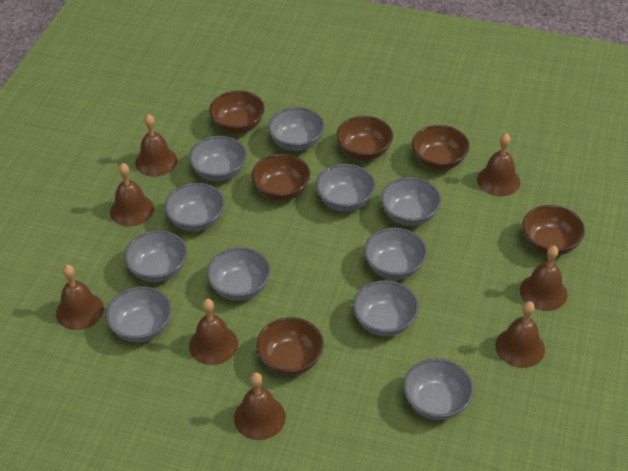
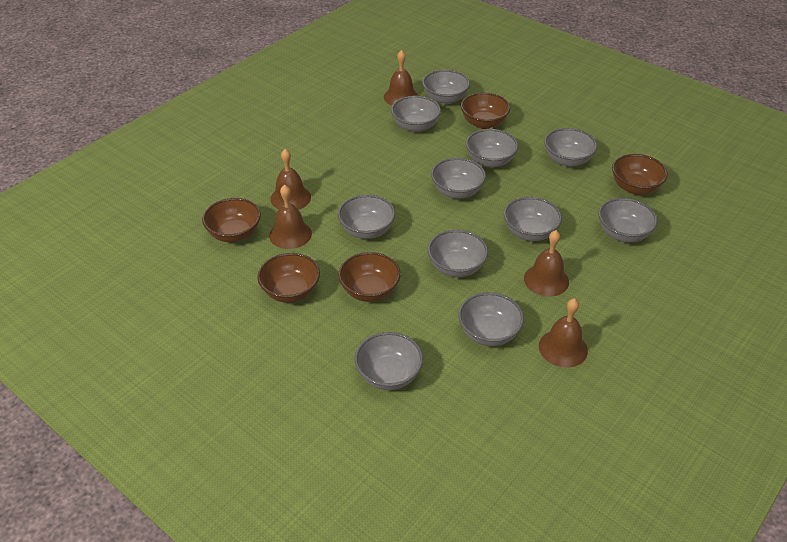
brown bell: 8 -> 5
brown bowl: 6 -> 5

